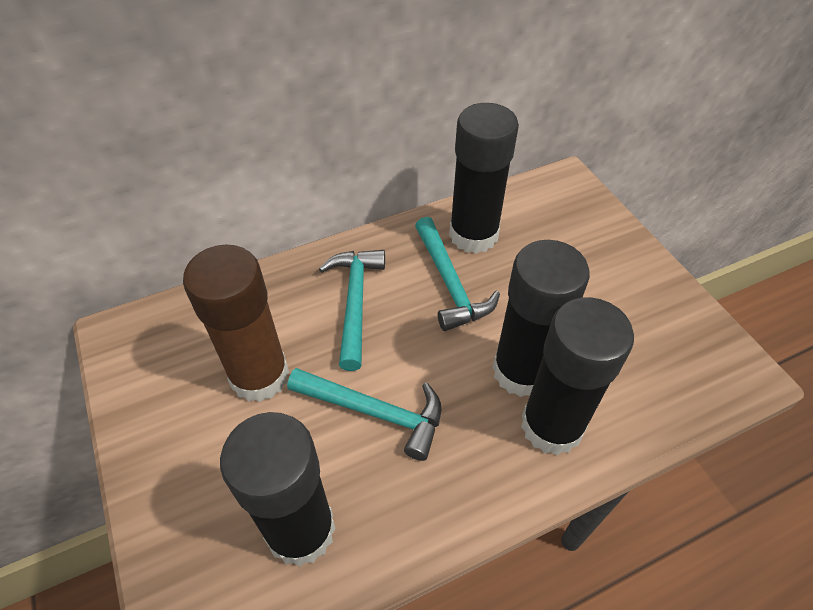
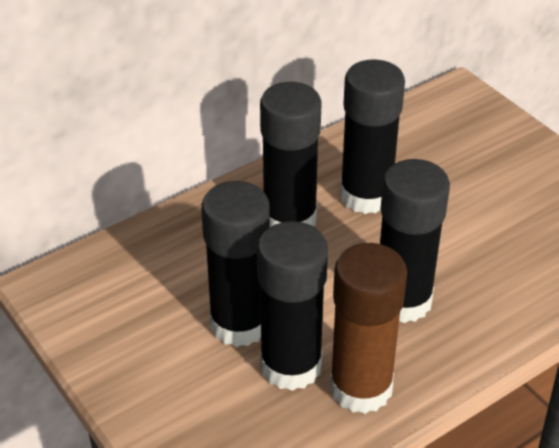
black glue stick: 4 -> 5
turquoise hammer: 3 -> 0

